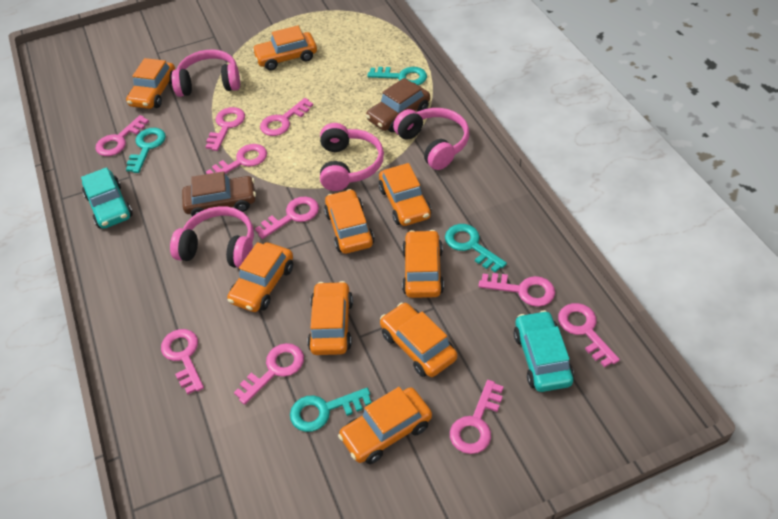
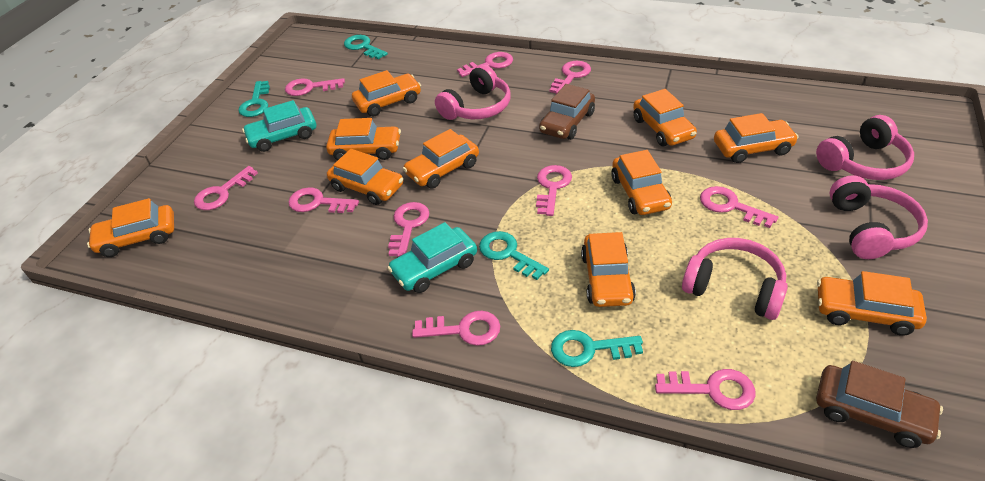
orange car: 9 -> 10

